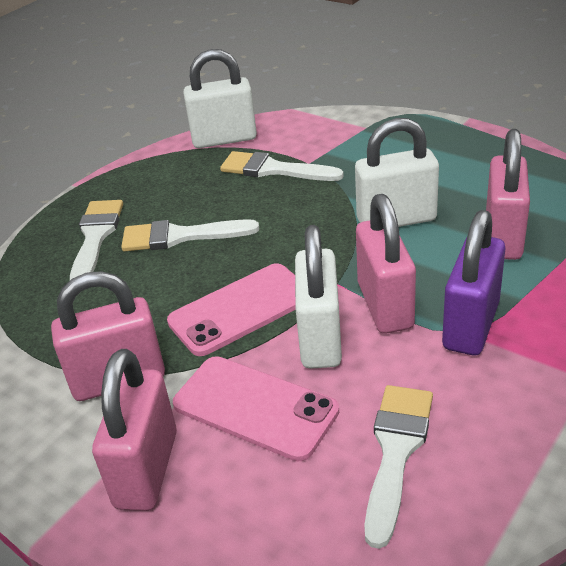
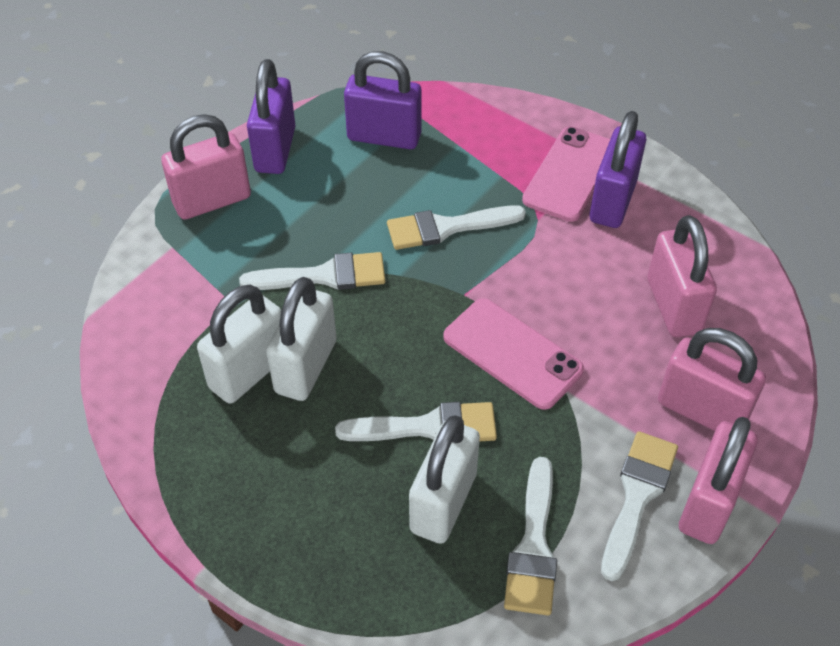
purple padlock: 1 -> 3
white brush: 4 -> 5

